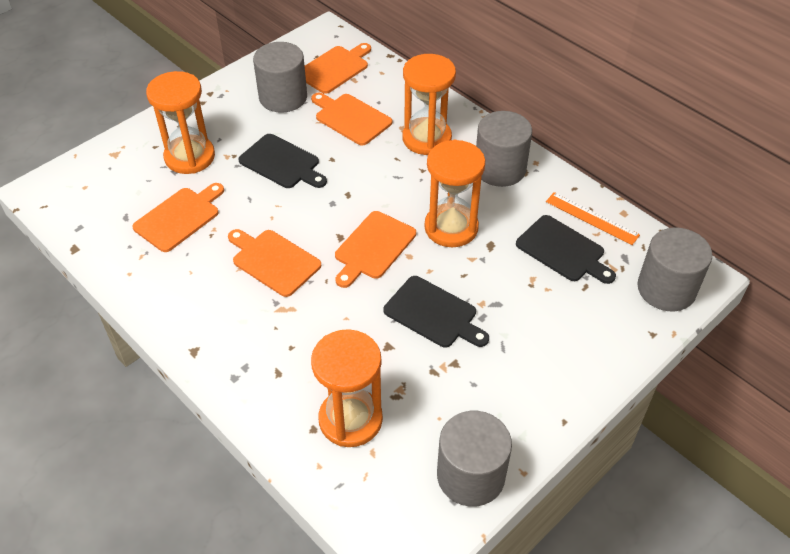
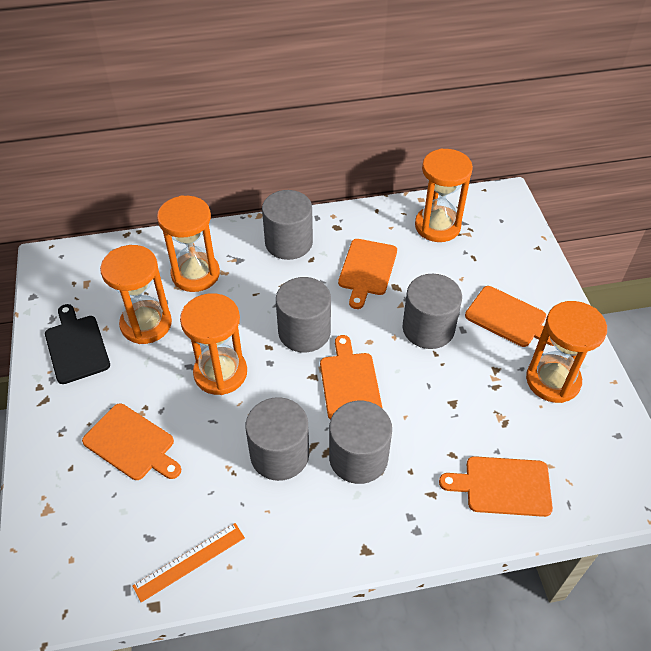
black cutting board: 3 -> 1
grey cylinder: 4 -> 5
orange hourglass: 4 -> 5

